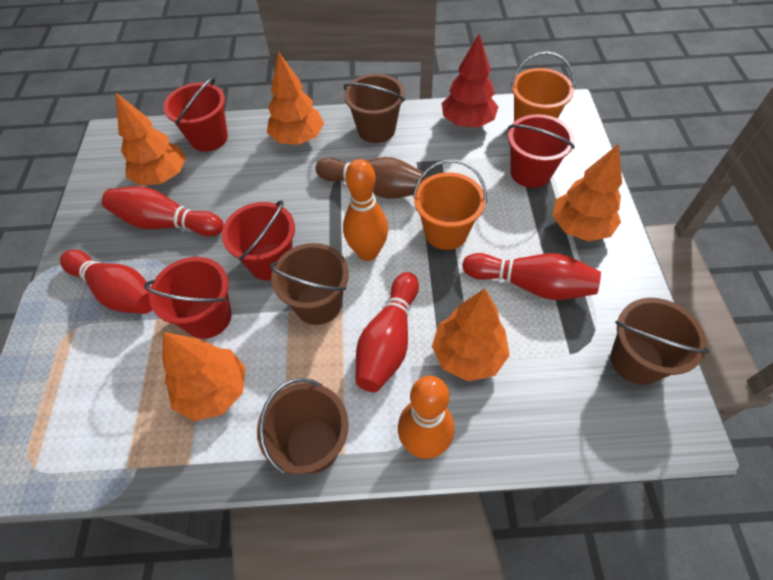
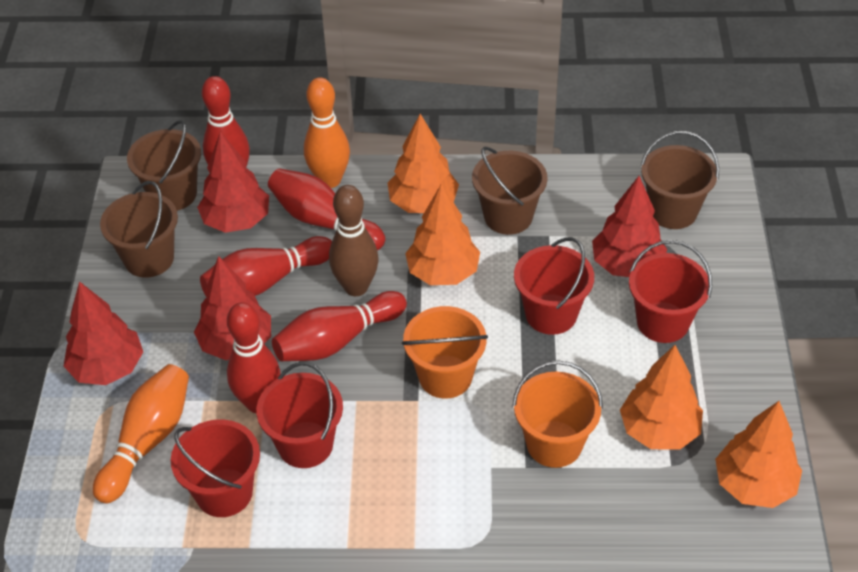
orange tree: 5 -> 4
red bowling pin: 4 -> 5
red tree: 1 -> 4

